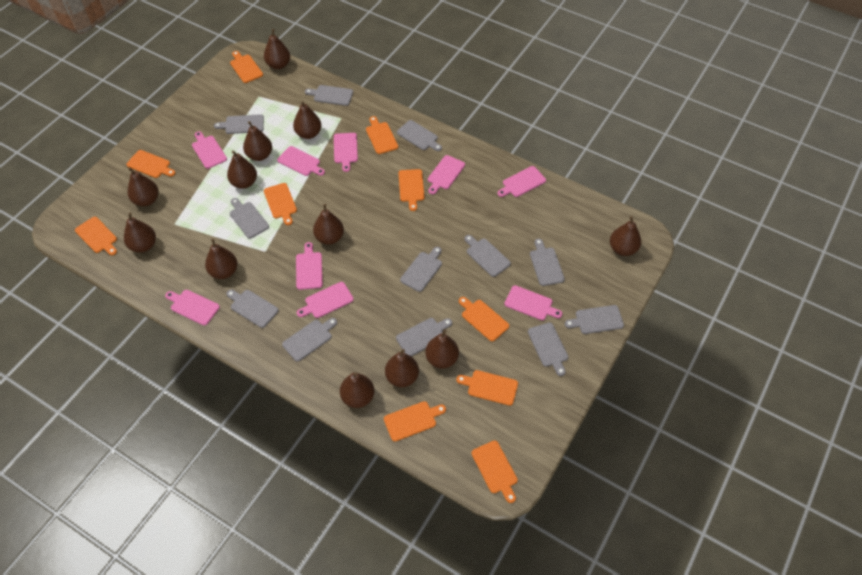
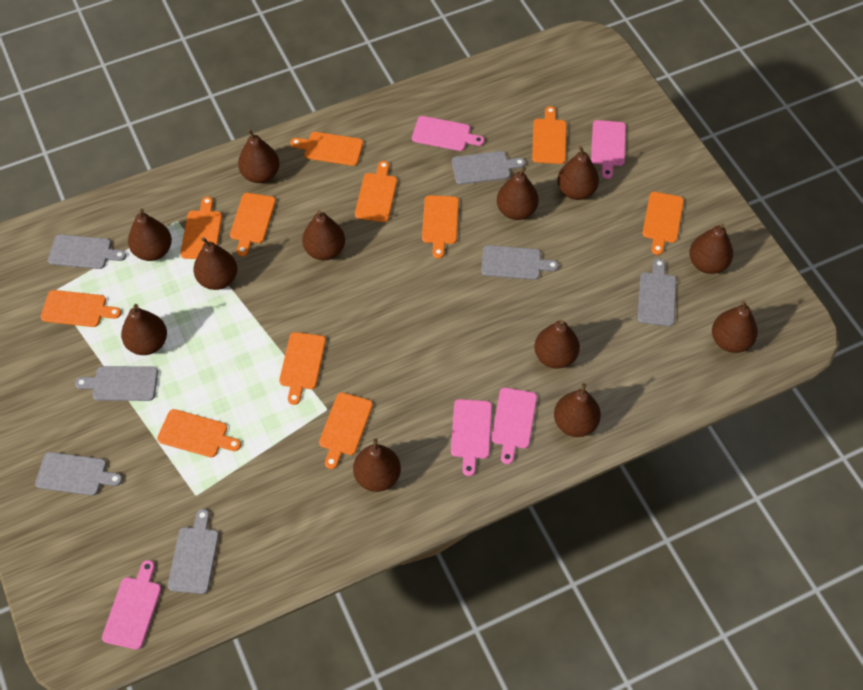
grey cutting board: 12 -> 7
orange cutting board: 10 -> 11
pink cutting board: 9 -> 5

